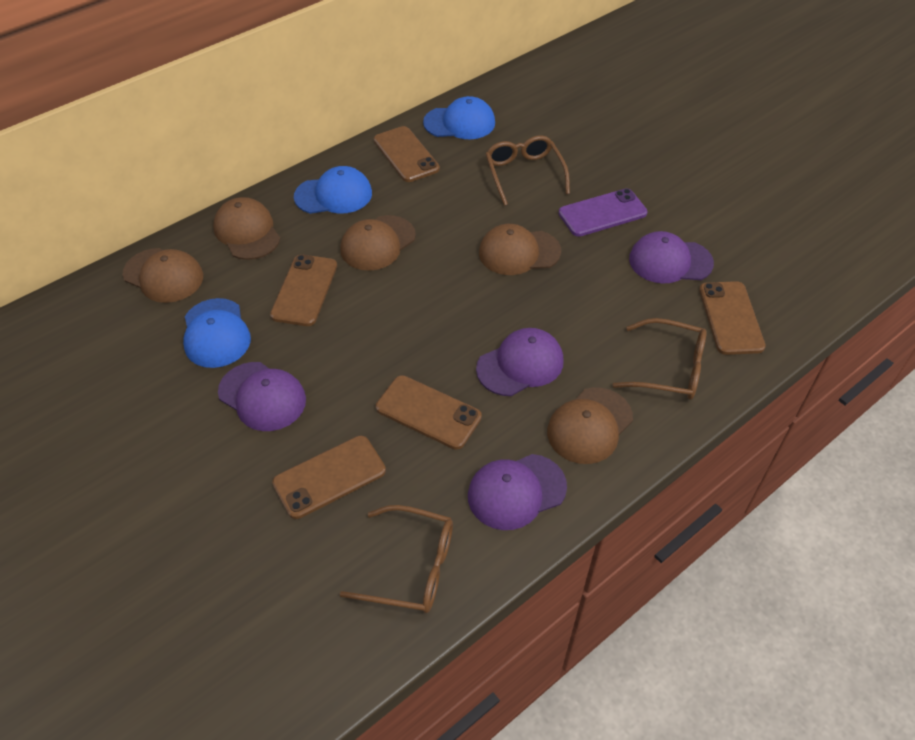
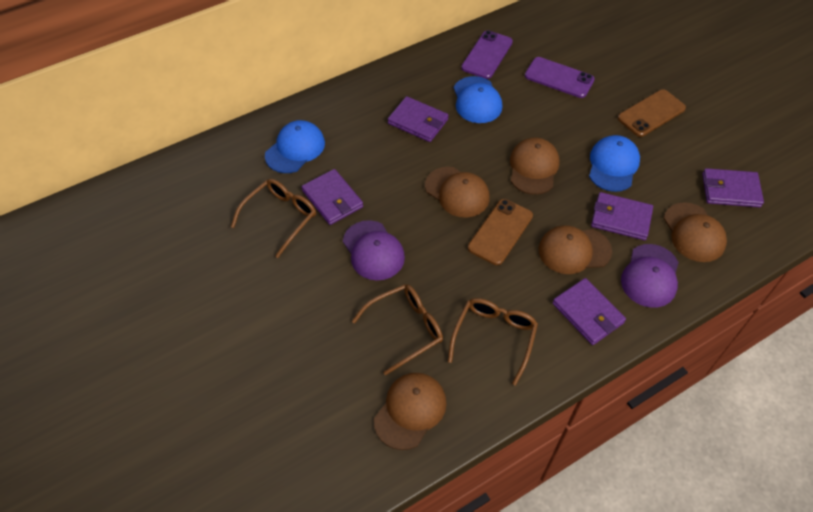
brown phone: 5 -> 2
purple cap: 4 -> 2
purple phone: 1 -> 2
purple wallet: 0 -> 5

